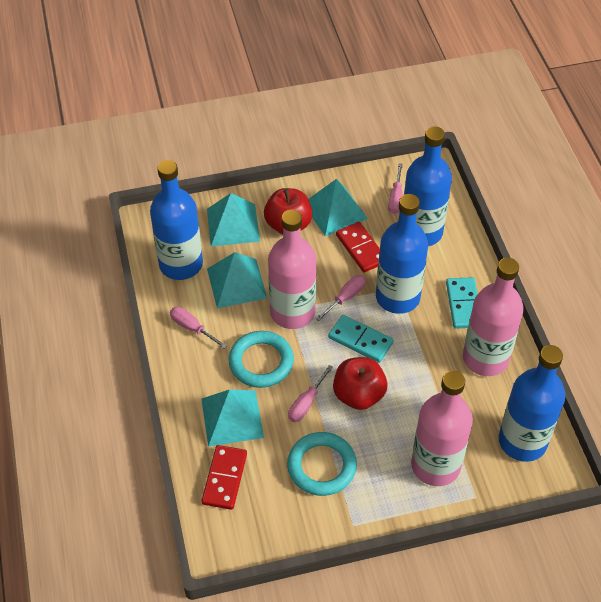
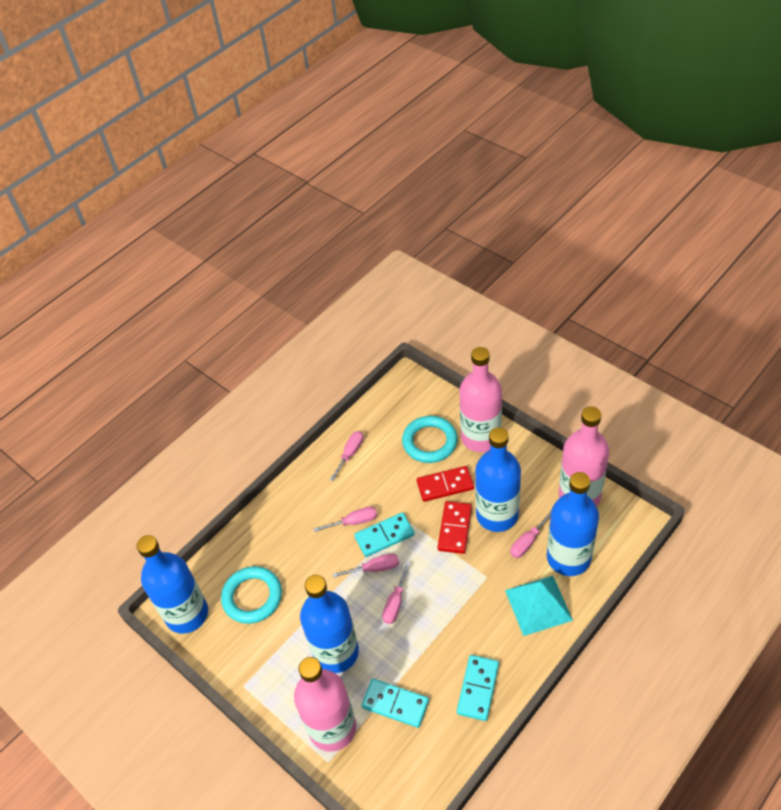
pink screwdriver: 4 -> 5
red apple: 2 -> 0
turquoise domino: 2 -> 3
turquoise pyramid: 4 -> 1

